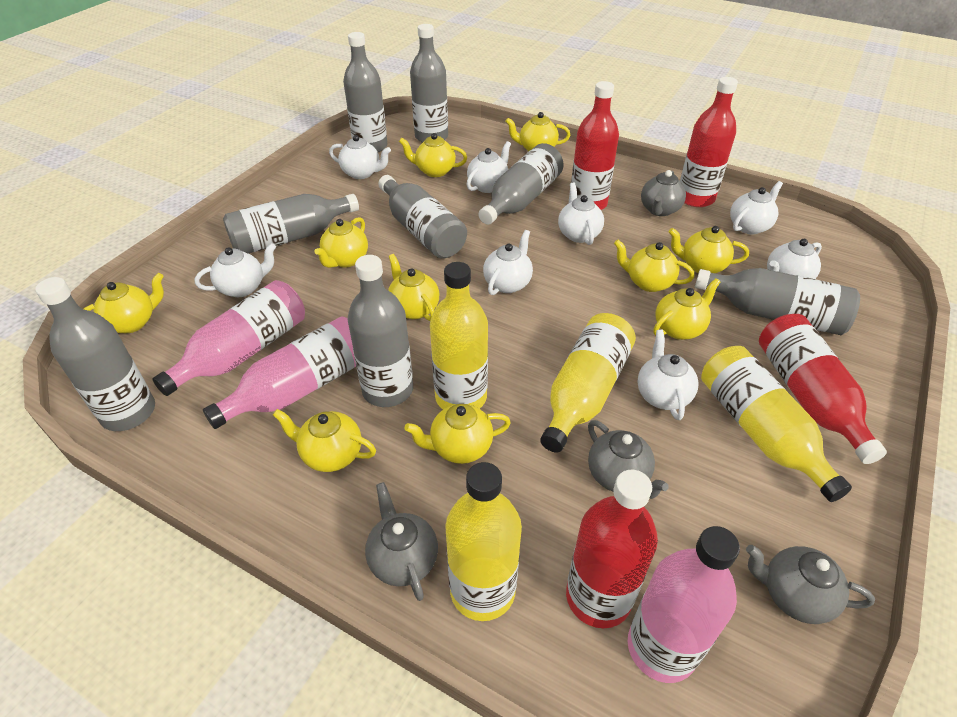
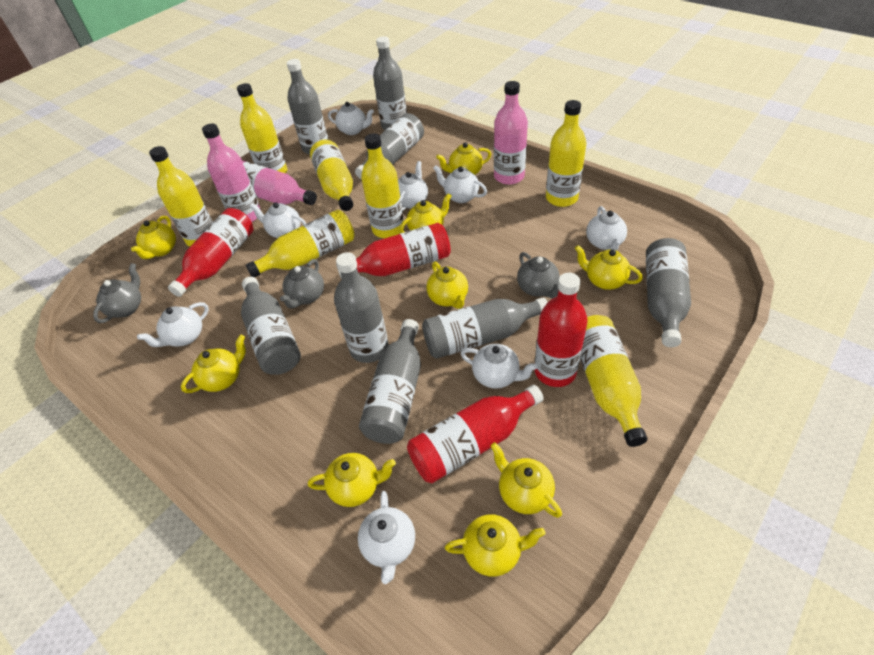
grey teapot: 4 -> 3
yellow bottle: 4 -> 7
yellow teapot: 10 -> 9

